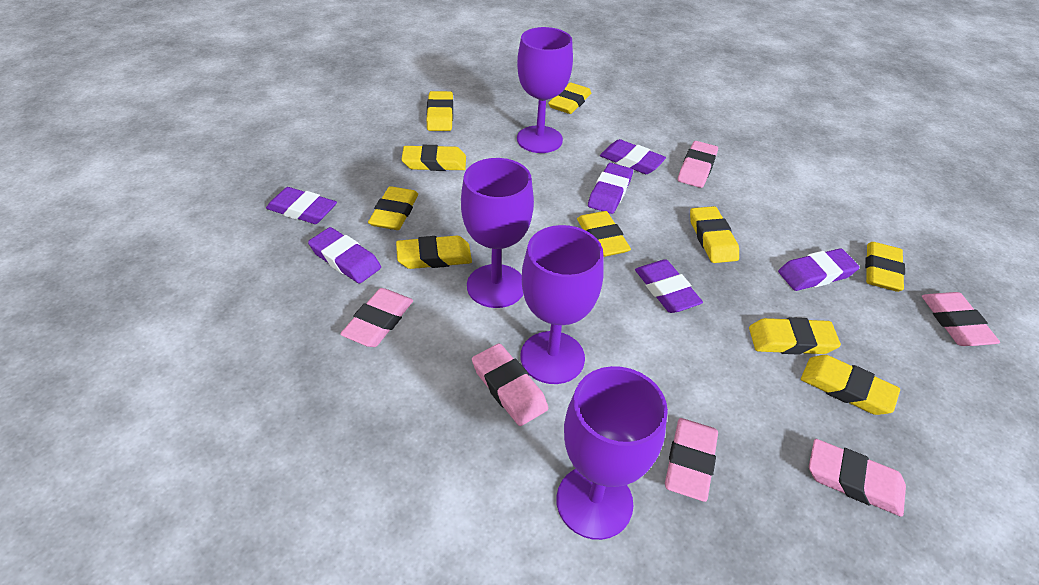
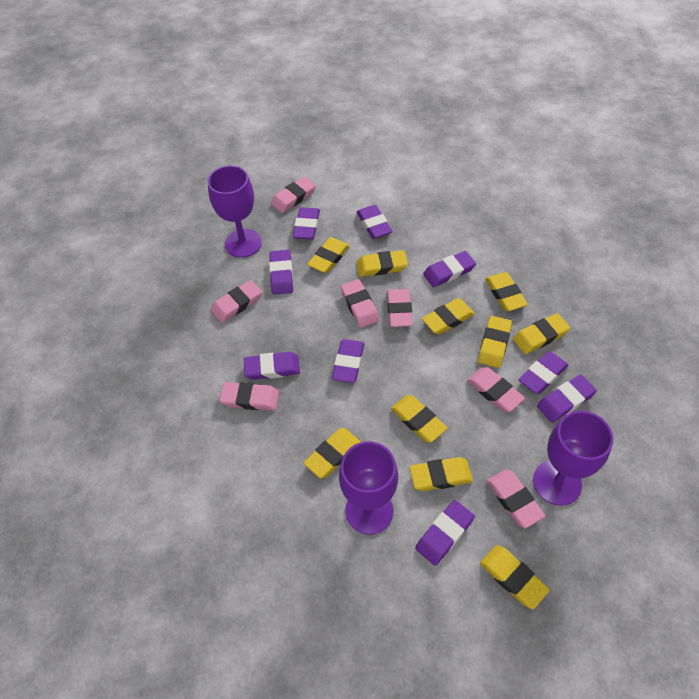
pink eraser: 6 -> 7
purple eraser: 6 -> 9
purple goblet: 4 -> 3

